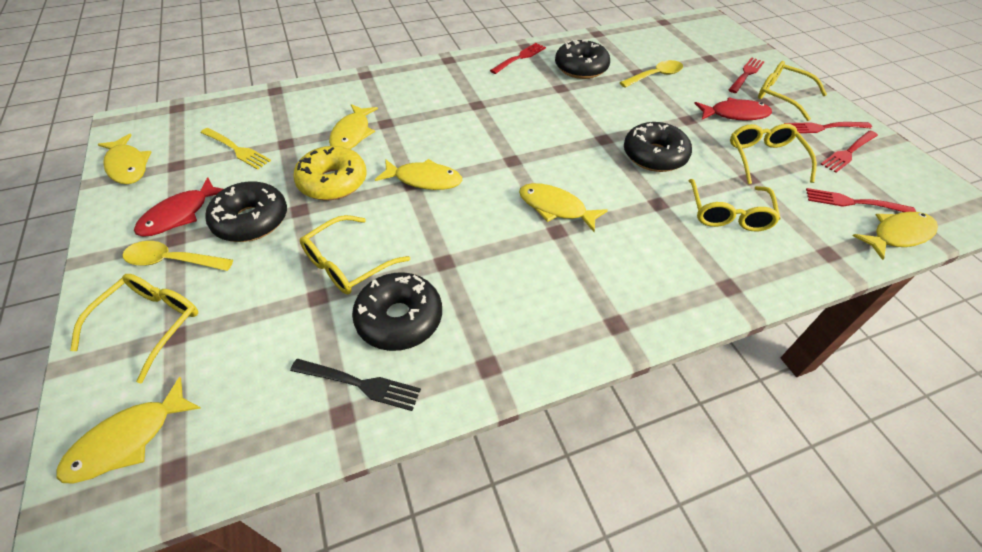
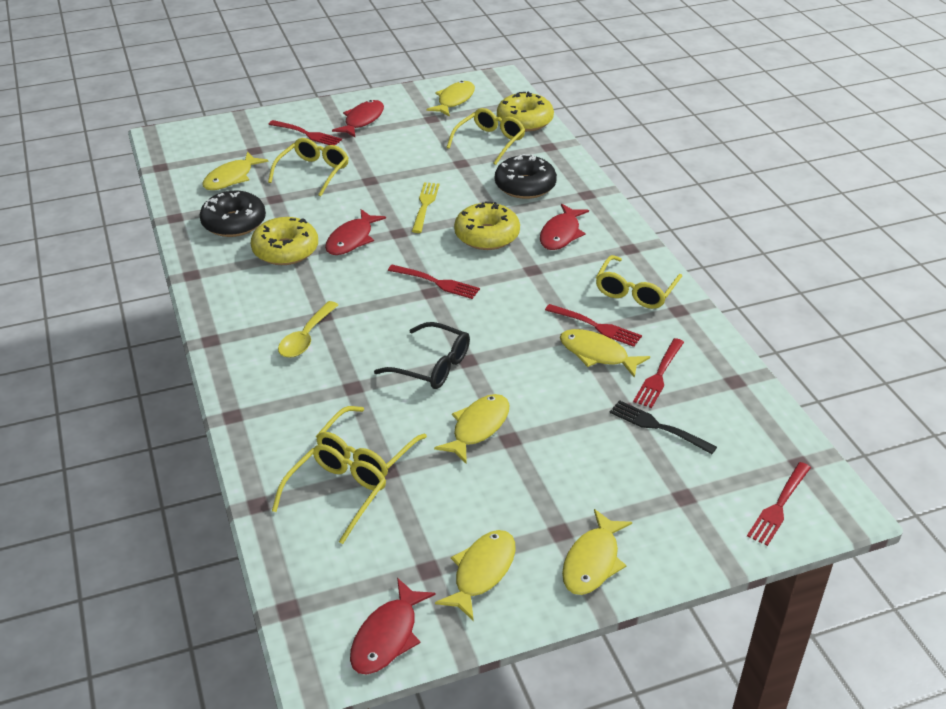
black donut: 4 -> 2
black glasses: 0 -> 1
red fish: 2 -> 4
yellow donut: 1 -> 3
yellow spoon: 2 -> 1

